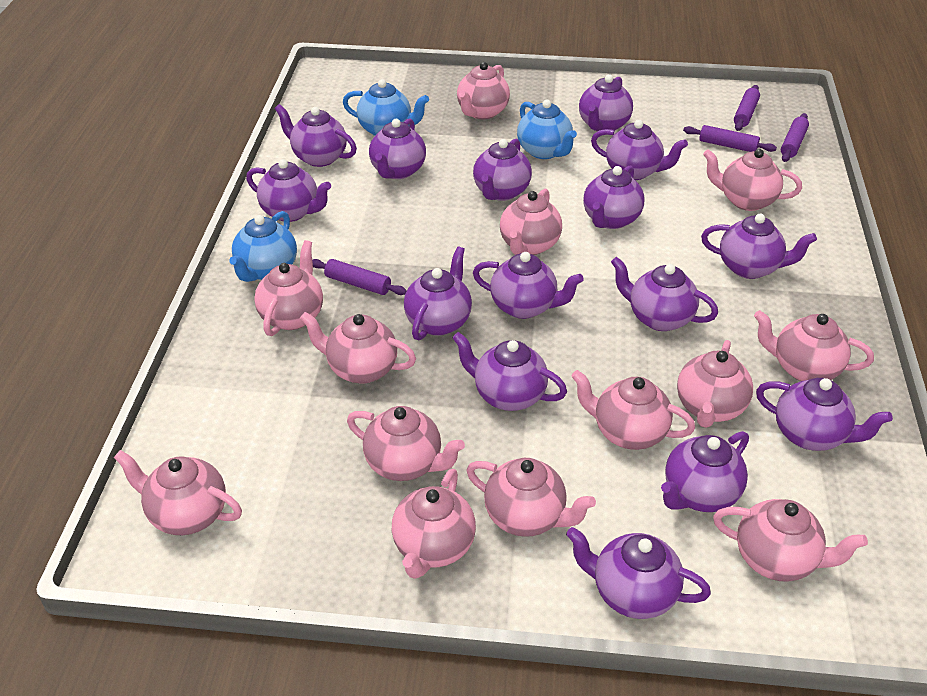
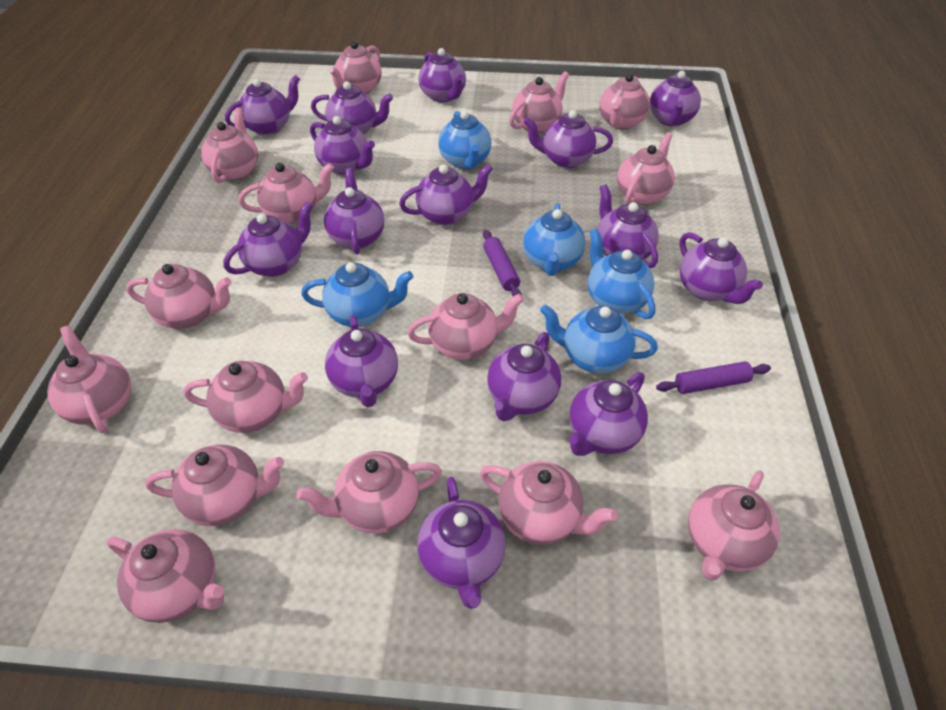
blue teapot: 3 -> 5
pink teapot: 13 -> 15
purple rolling pin: 4 -> 2

